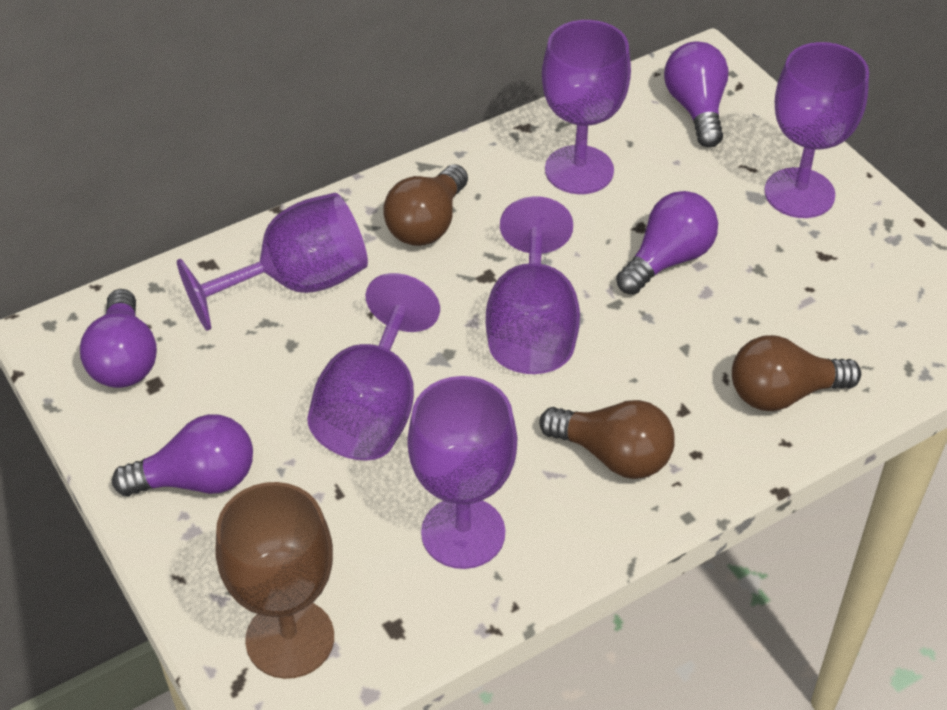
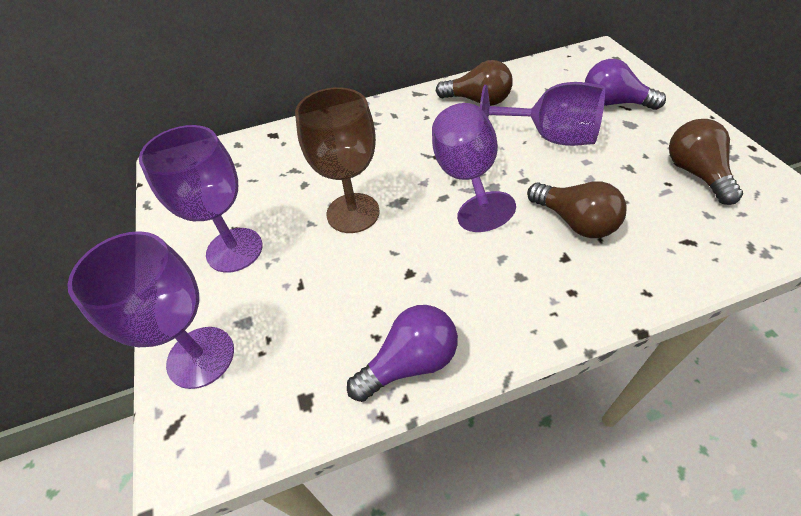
purple goblet: 6 -> 4
purple light bulb: 4 -> 2

